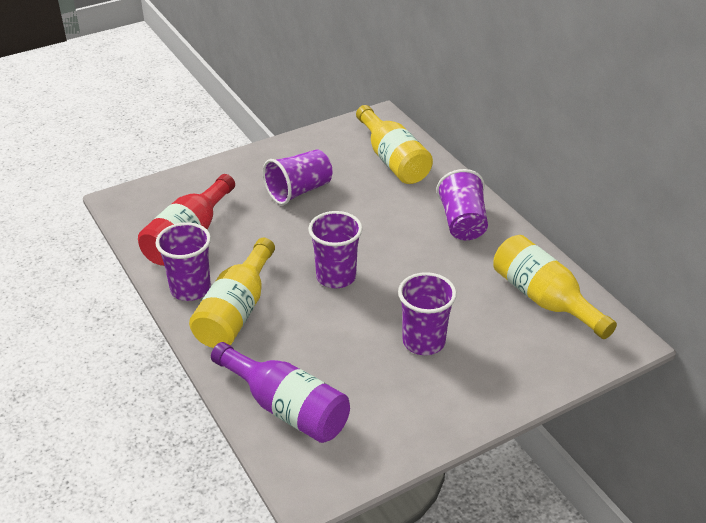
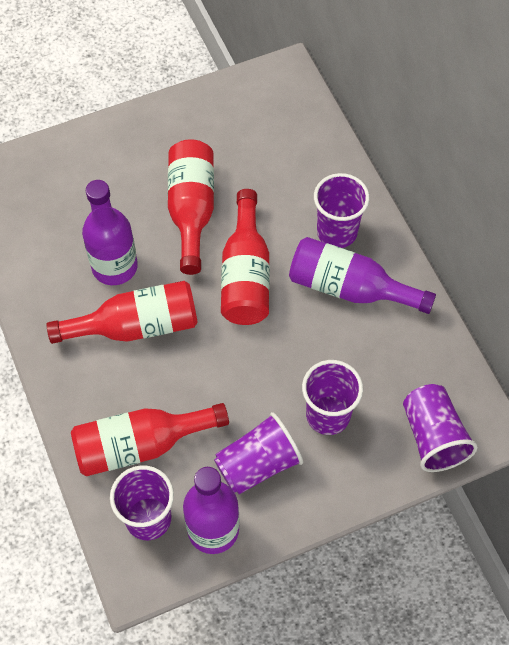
purple bottle: 1 -> 3
red bottle: 1 -> 4
yellow bottle: 3 -> 0

